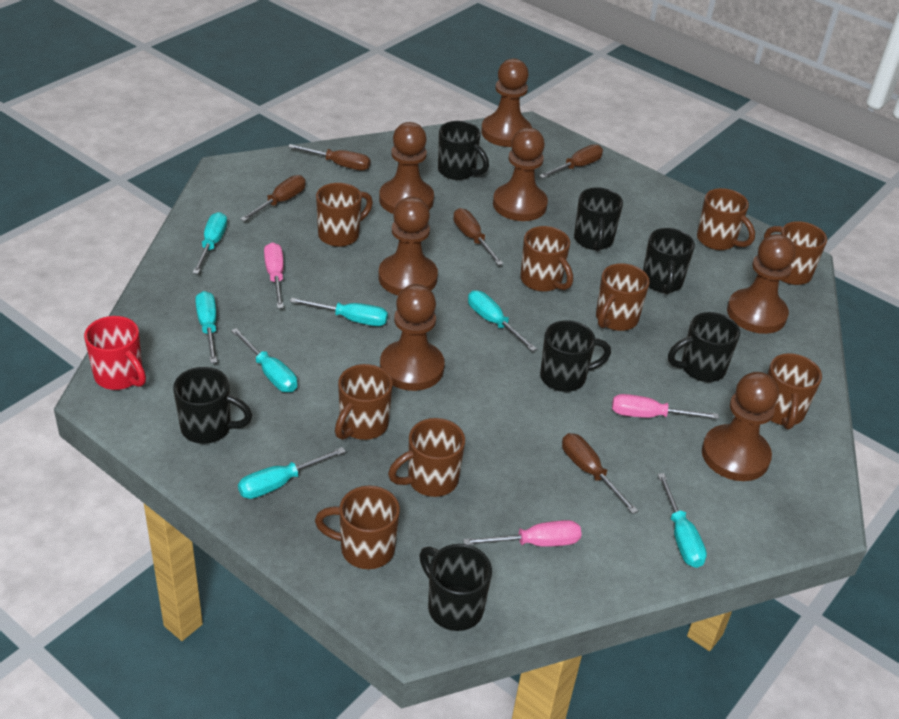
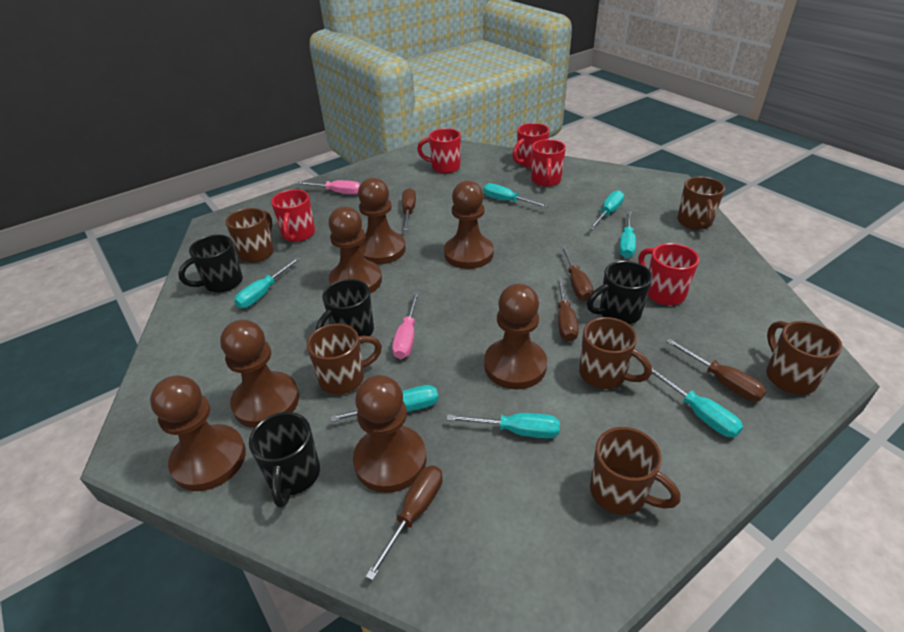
black mug: 7 -> 4
brown mug: 9 -> 6
pink screwdriver: 3 -> 2
red mug: 1 -> 5

